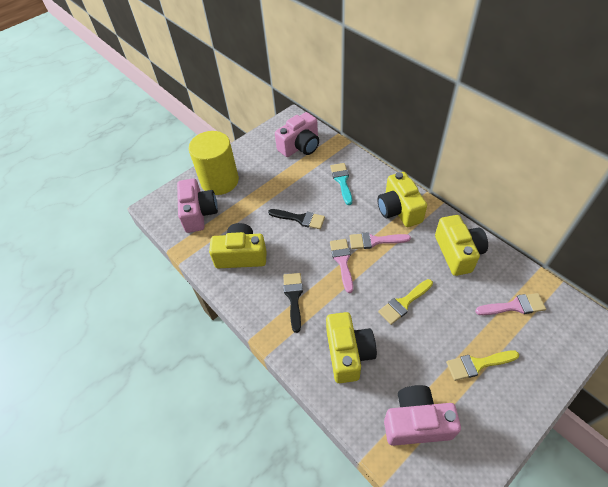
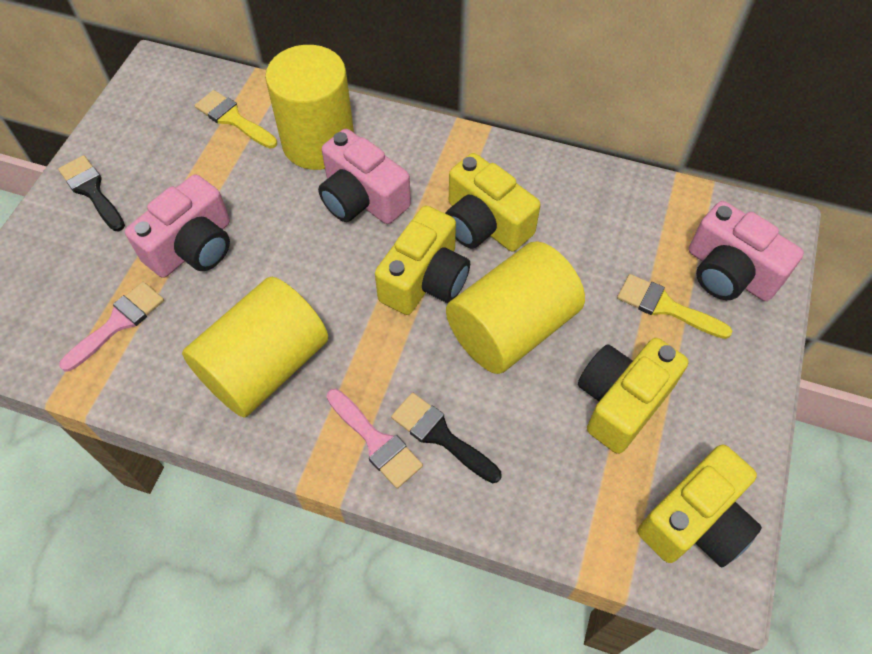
pink brush: 3 -> 2
turquoise brush: 1 -> 0
yellow cylinder: 1 -> 3

